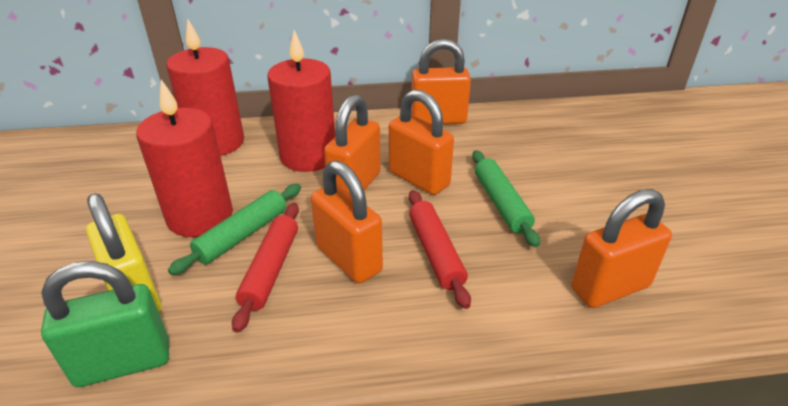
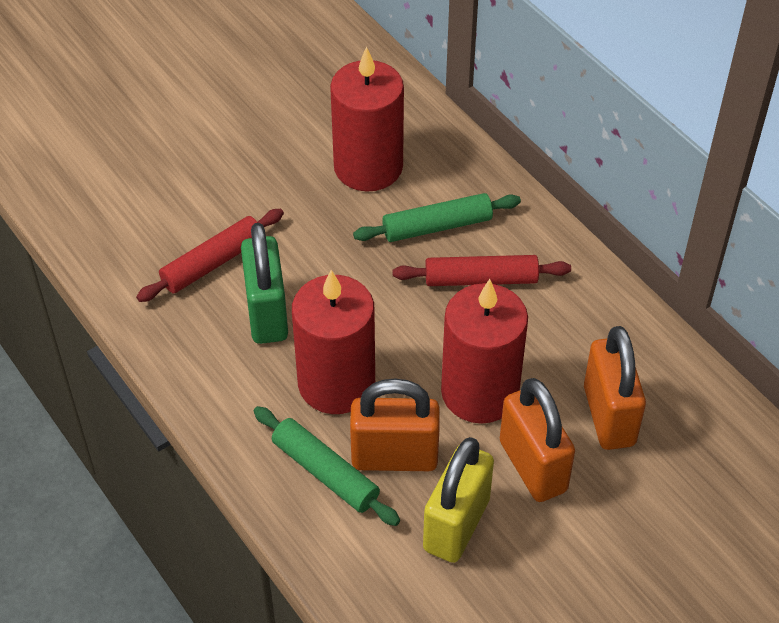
orange padlock: 5 -> 3

